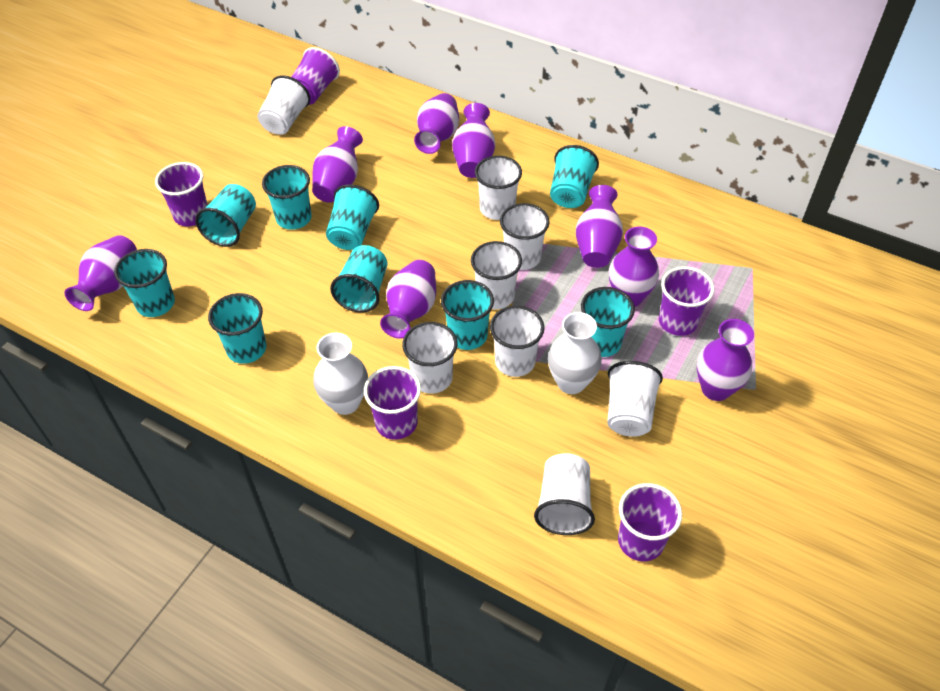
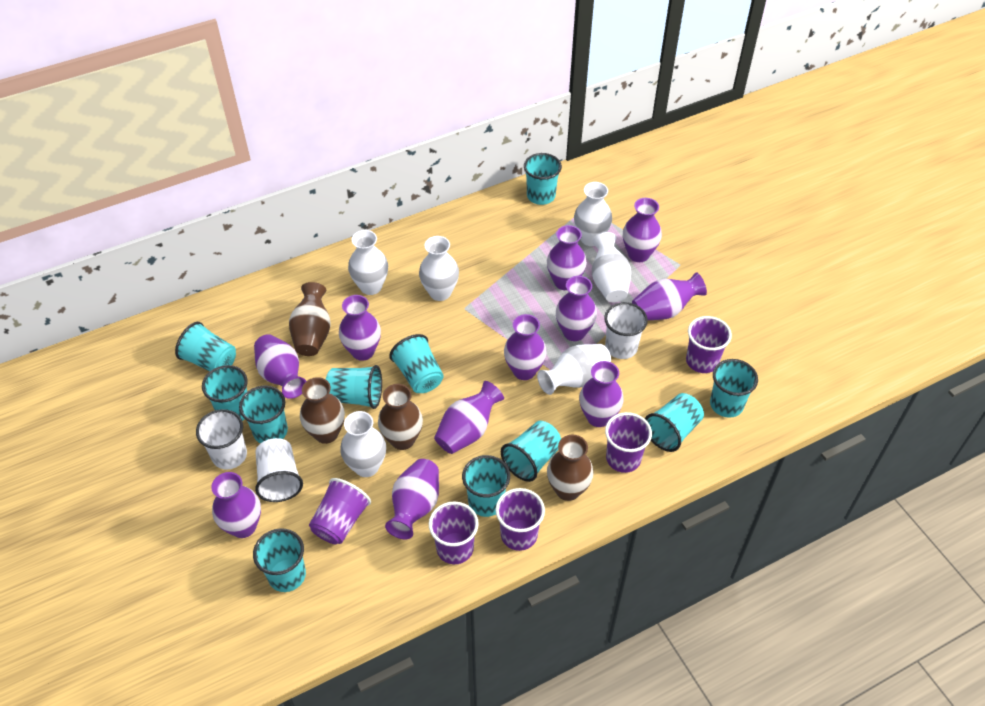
brown vase: 0 -> 4
purple vase: 8 -> 11
turquoise cup: 9 -> 11
white cup: 8 -> 3
white vase: 2 -> 6

